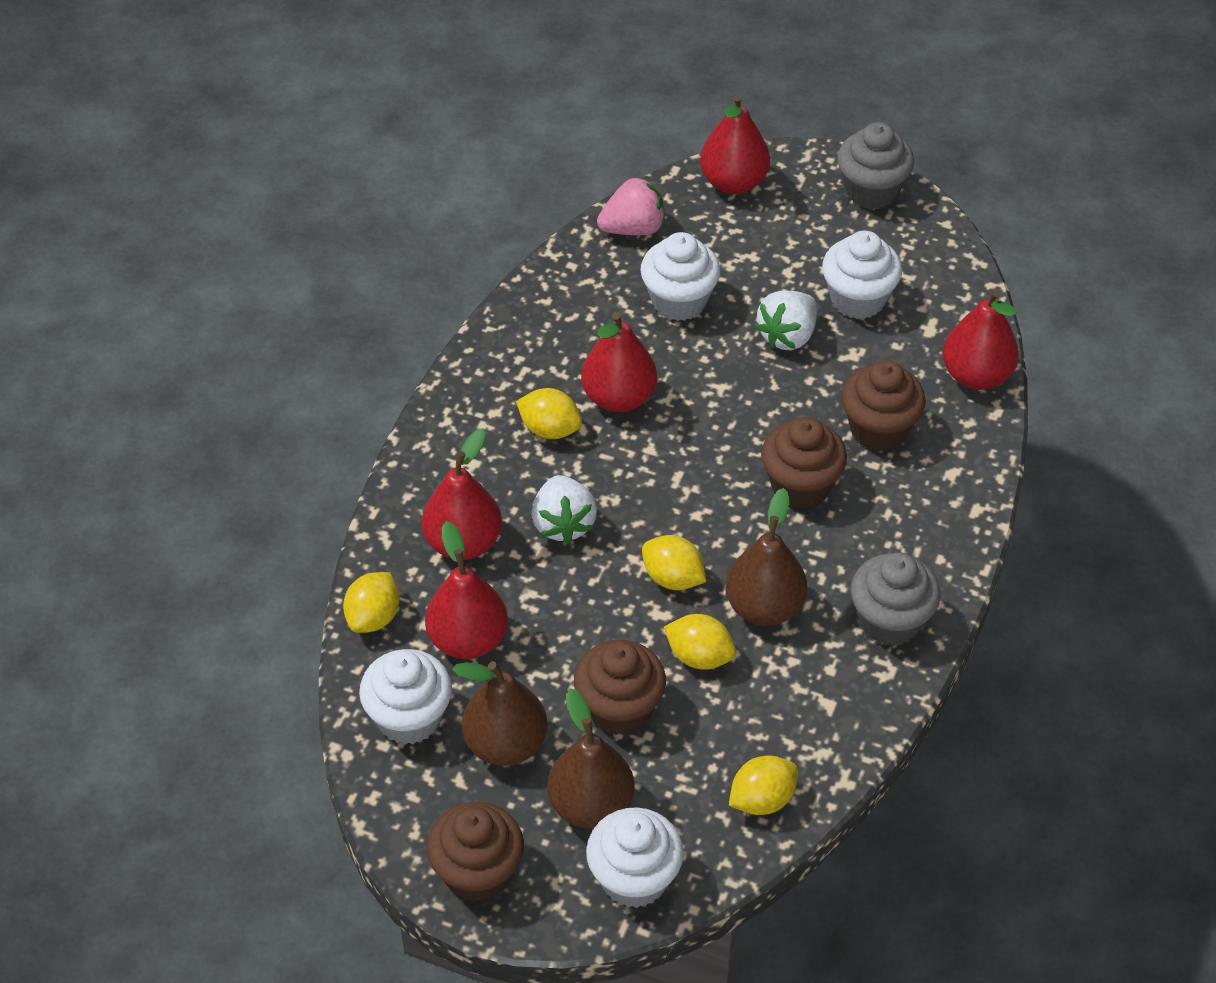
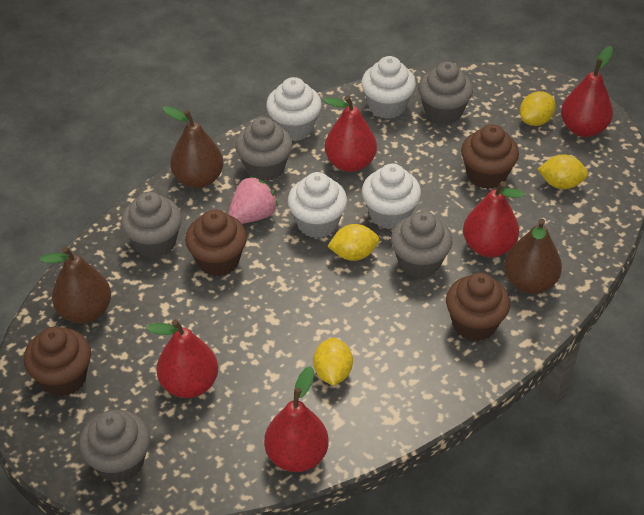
grey cupcake: 2 -> 5
white strawberry: 2 -> 0
yellow lemon: 5 -> 4

